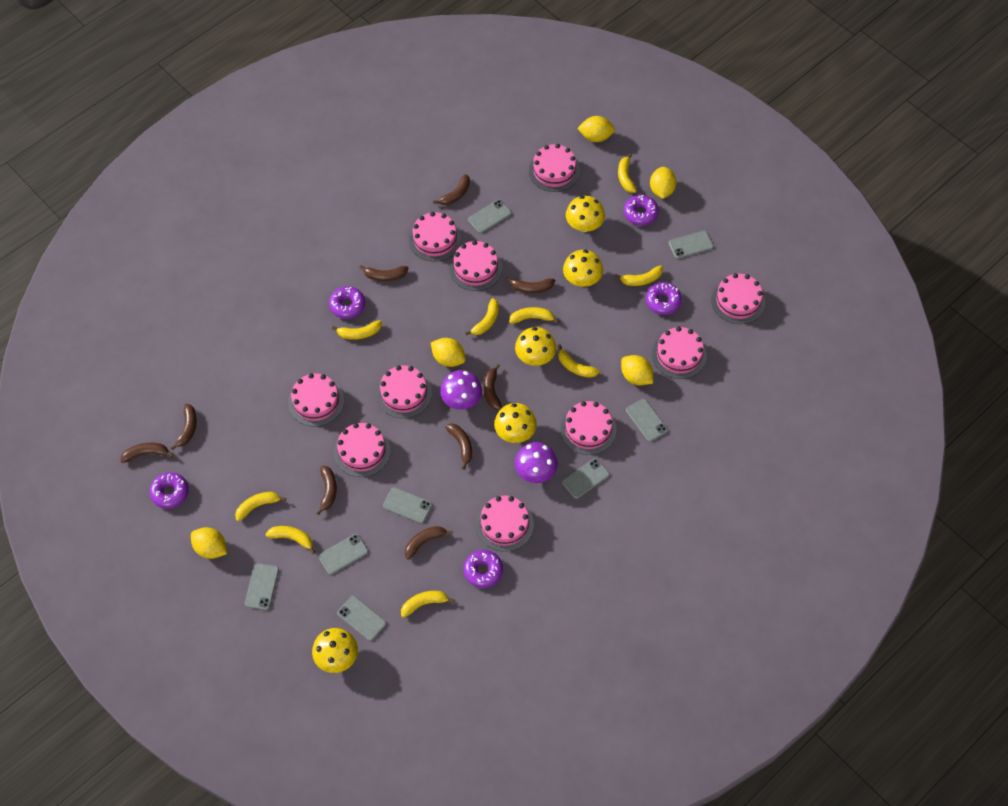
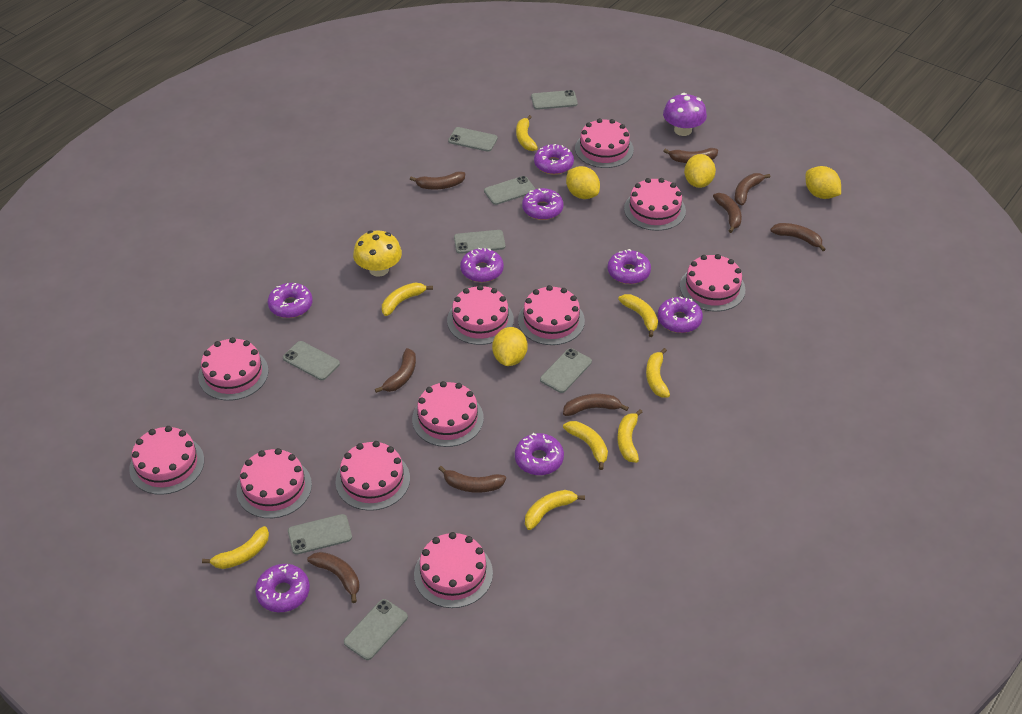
pink cake: 10 -> 11
purple donut: 5 -> 8
purple mushroom: 2 -> 1
yellow banana: 9 -> 8
yellow lemon: 5 -> 4
yellow mushroom: 5 -> 1

